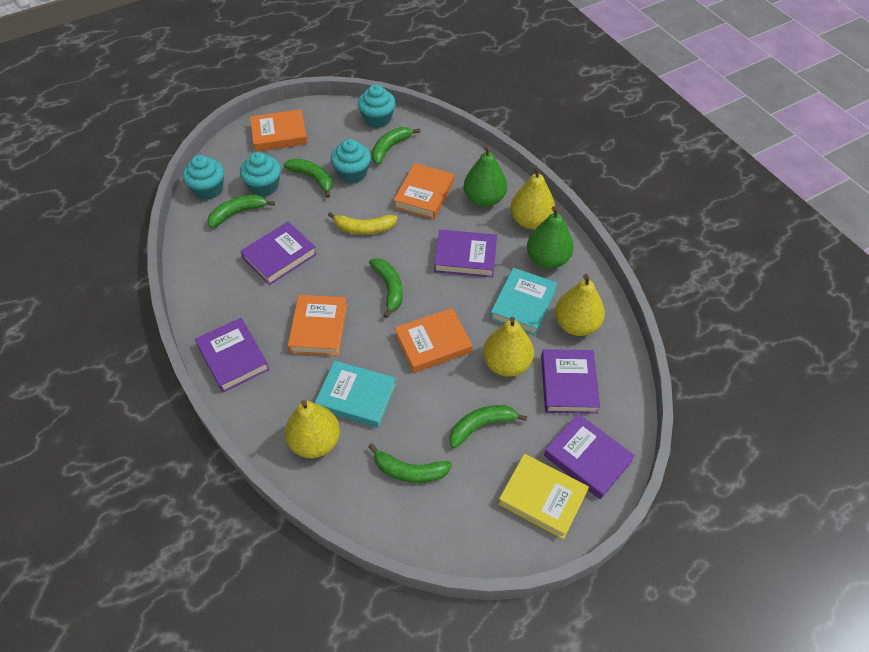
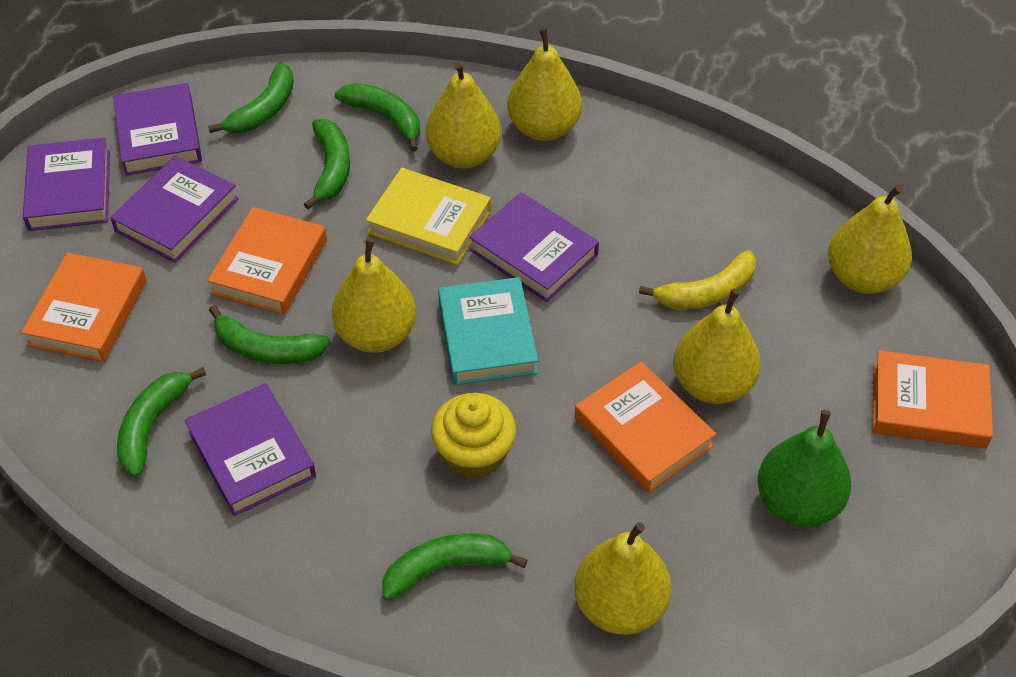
green pear: 2 -> 1
turquoise book: 2 -> 1
turquoise cupcake: 4 -> 0
yellow cupcake: 0 -> 1
yellow pear: 4 -> 6

